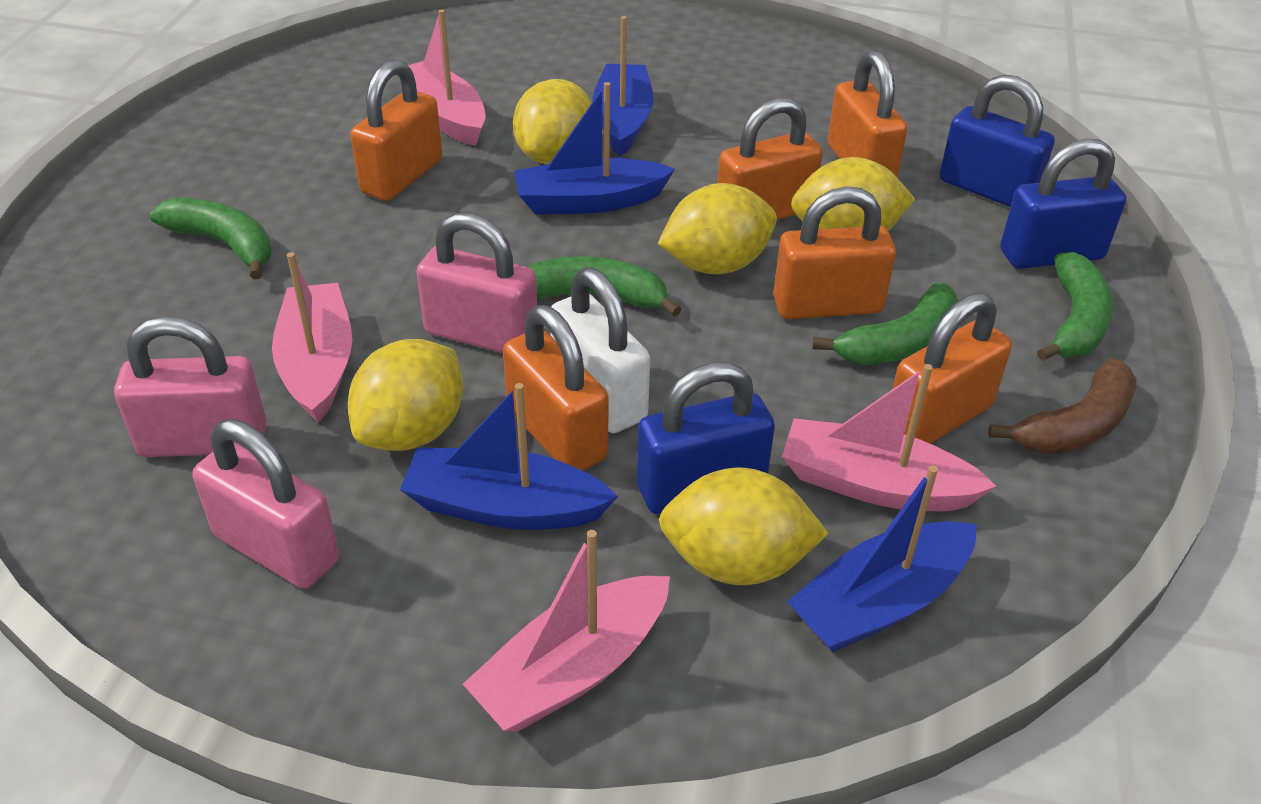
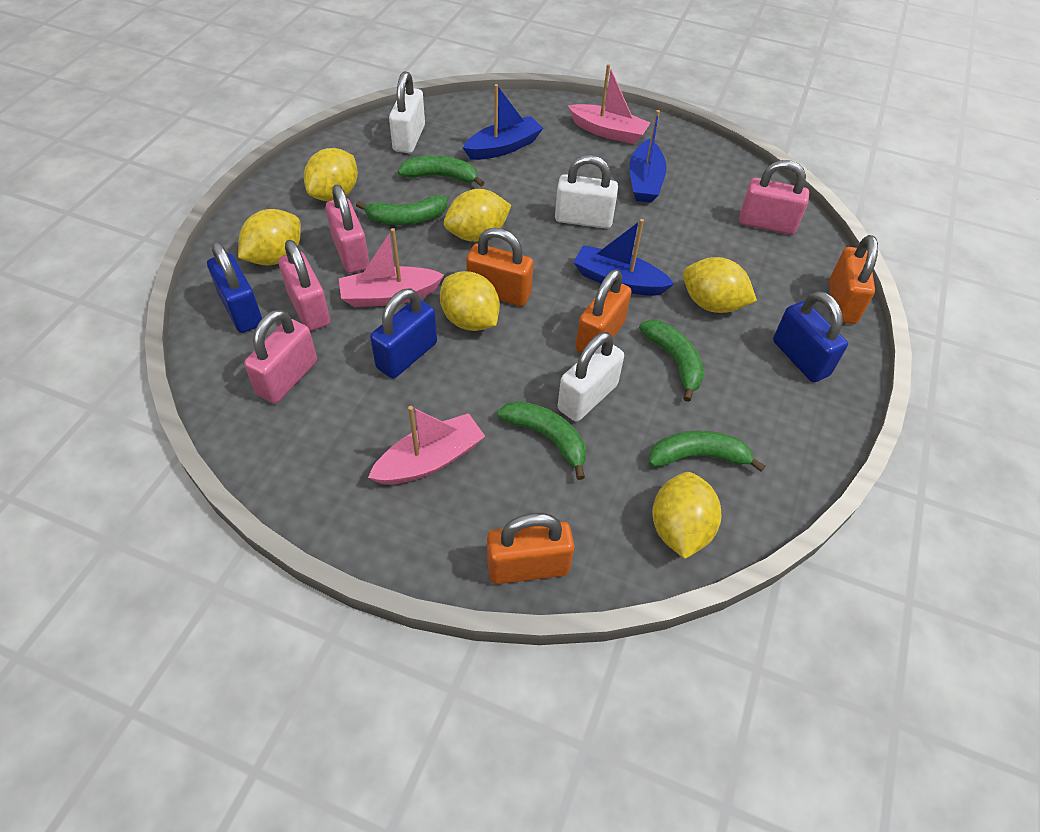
blue boat: 4 -> 3
brown banana: 1 -> 0
green banana: 4 -> 5
orange padlock: 6 -> 4
pink boat: 4 -> 3
pink padlock: 3 -> 4
white padlock: 1 -> 3
yellow lemon: 5 -> 6

